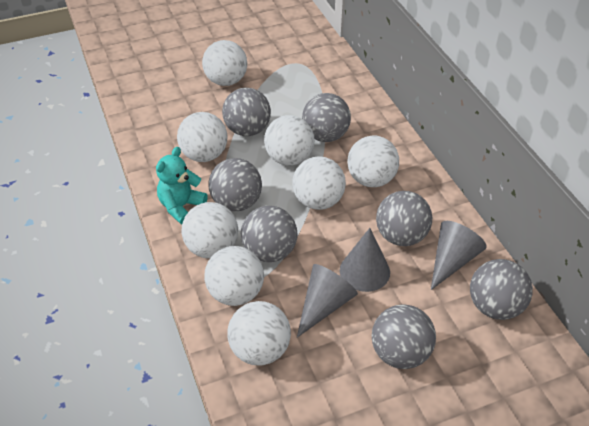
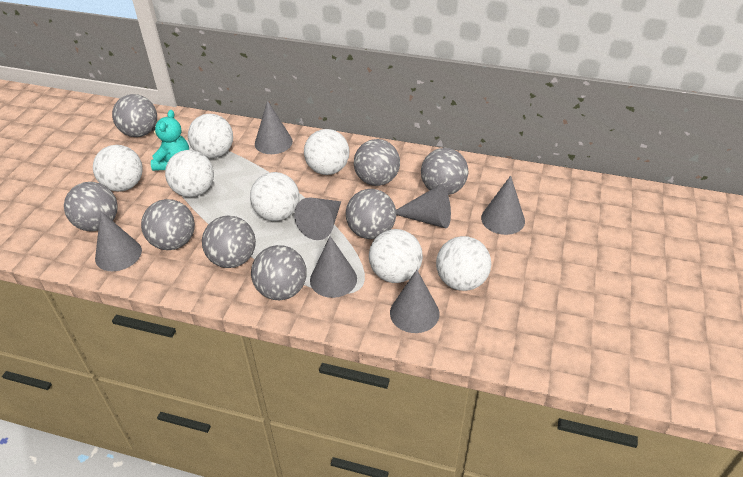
grey ball: 7 -> 8
grey cone: 3 -> 7
white ball: 8 -> 7

